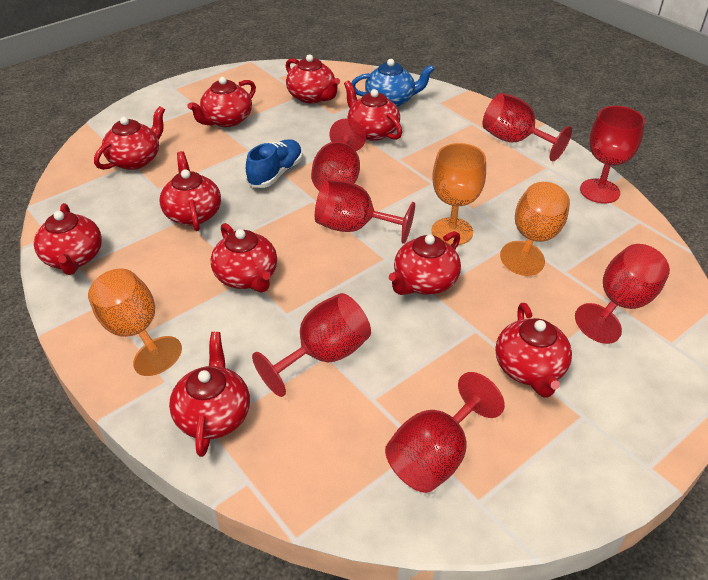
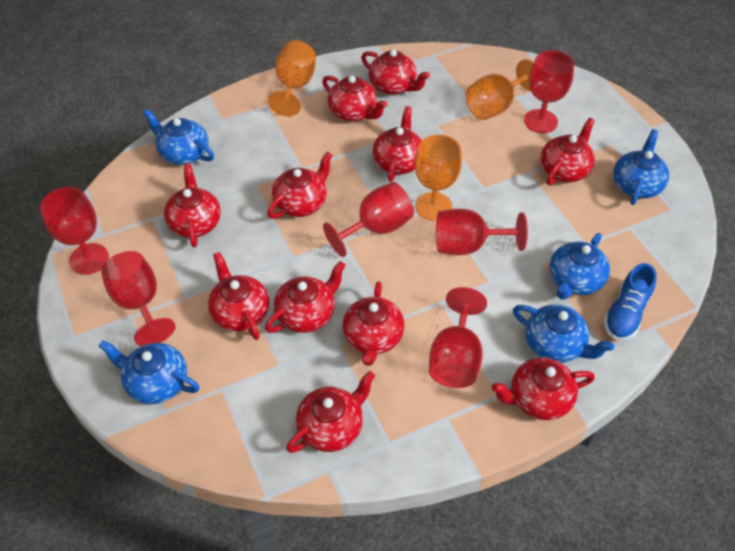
blue teapot: 1 -> 5
red goblet: 7 -> 6
red teapot: 10 -> 11

